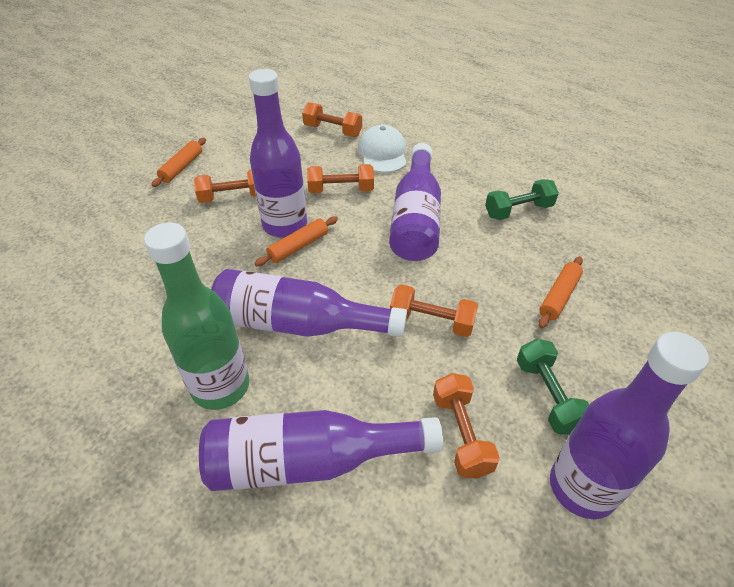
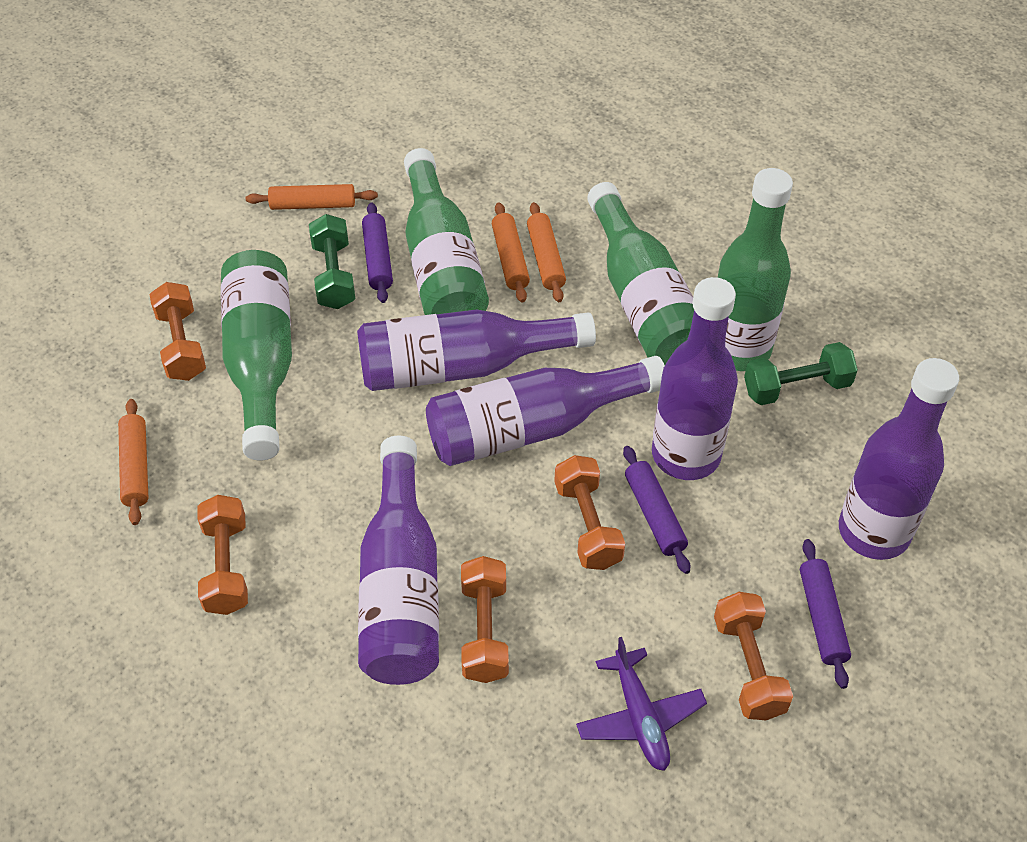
green bottle: 1 -> 4
orange rolling pin: 3 -> 4
purple plane: 0 -> 1
purple rolling pin: 0 -> 3
white cap: 1 -> 0

